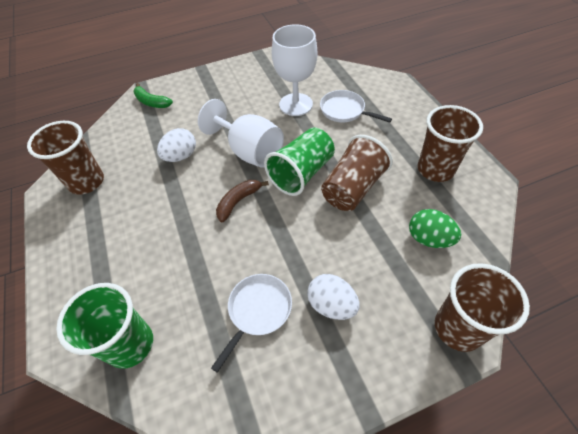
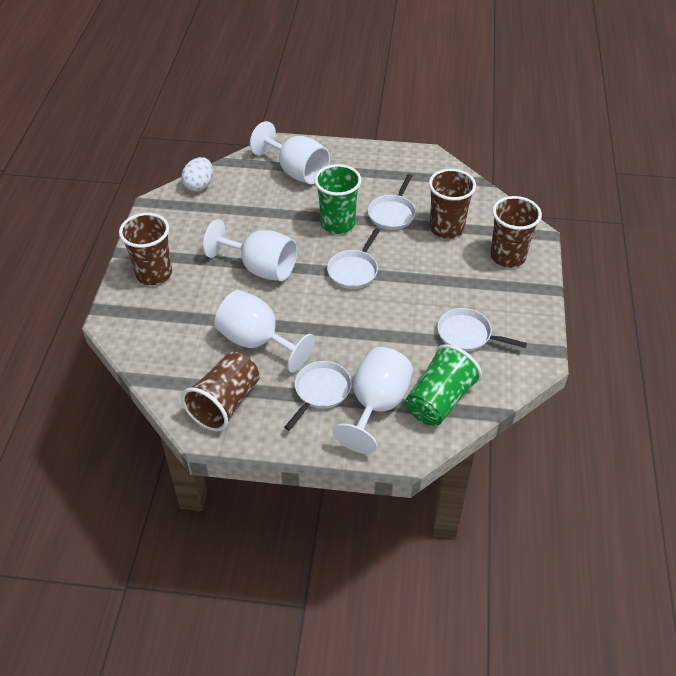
brown banana: 1 -> 0
green banana: 1 -> 0
green egg: 1 -> 0
white egg: 2 -> 1
white goblet: 2 -> 4
white pan: 2 -> 4

